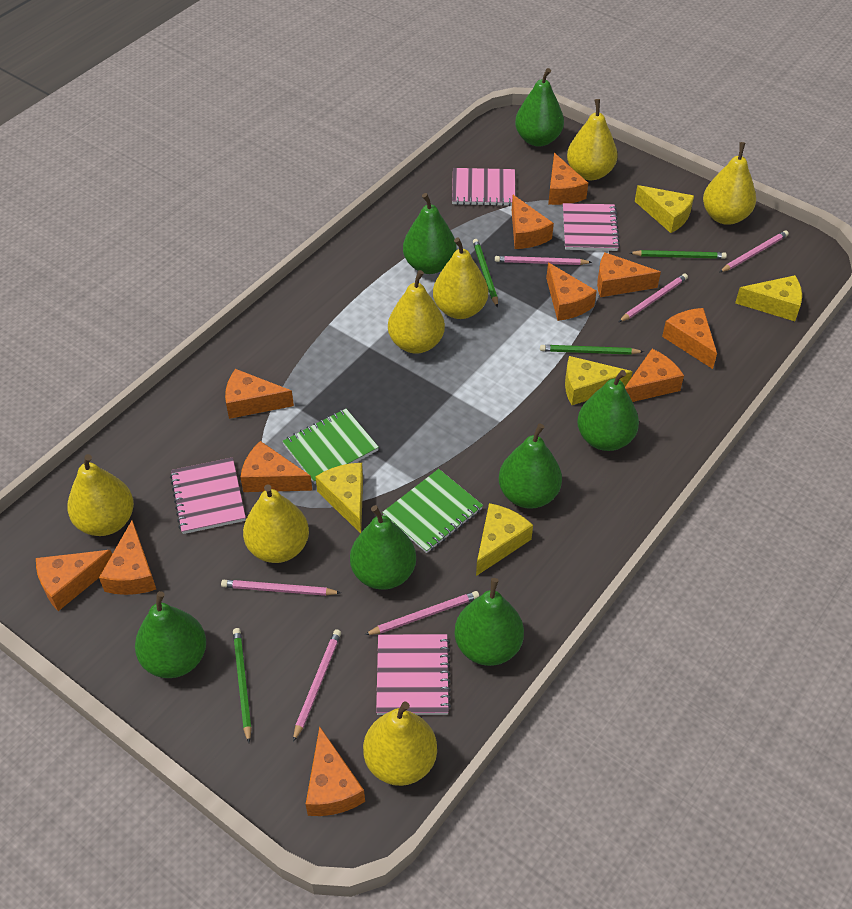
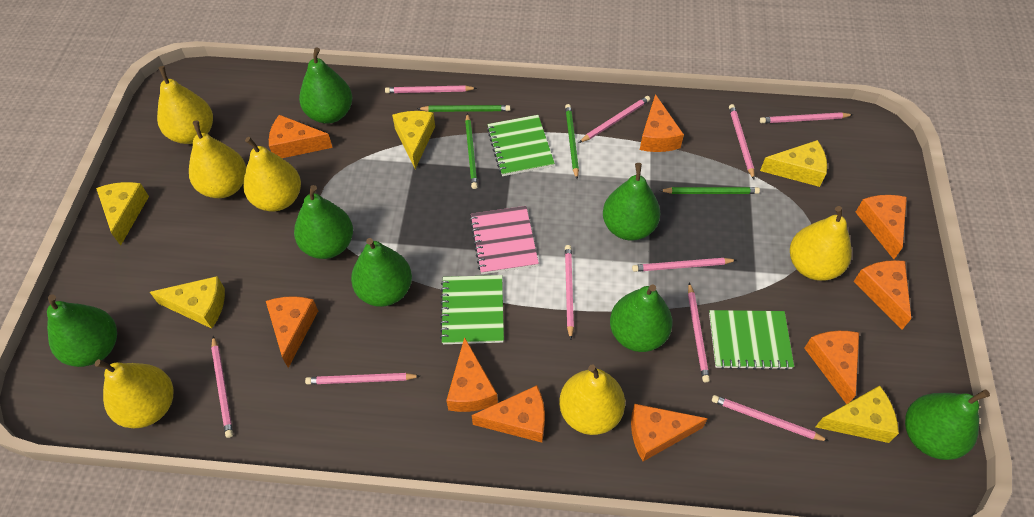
green notebook: 2 -> 3
orange cheese: 11 -> 9
pink notebook: 4 -> 1
pink pencil: 6 -> 10
yellow pear: 7 -> 6

